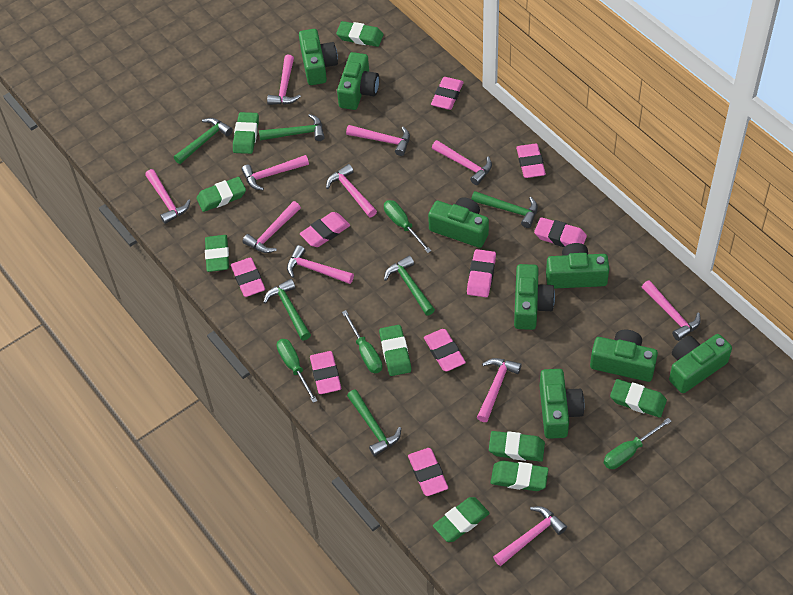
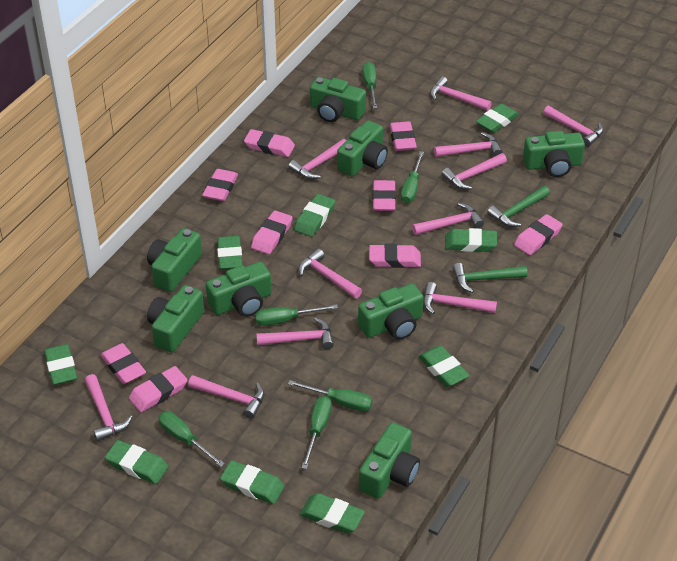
green hammer: 6 -> 2
green screwdriver: 4 -> 6

